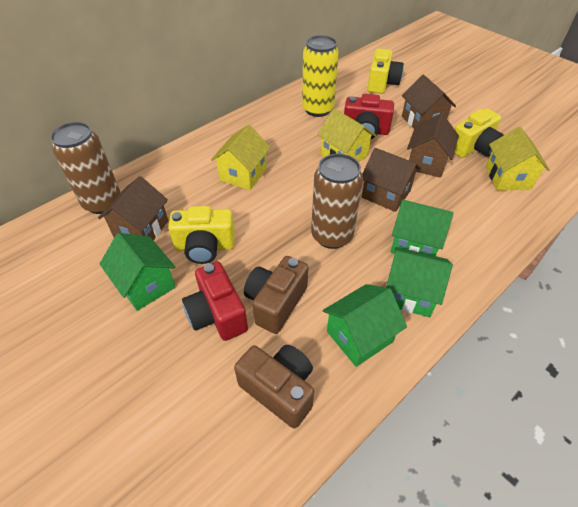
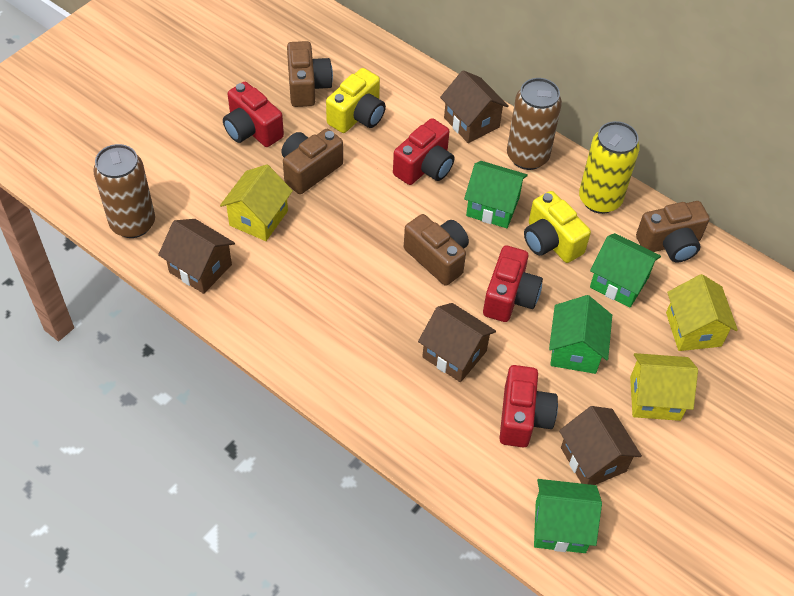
brown camera: 2 -> 4
red camera: 2 -> 4
yellow camera: 3 -> 2

